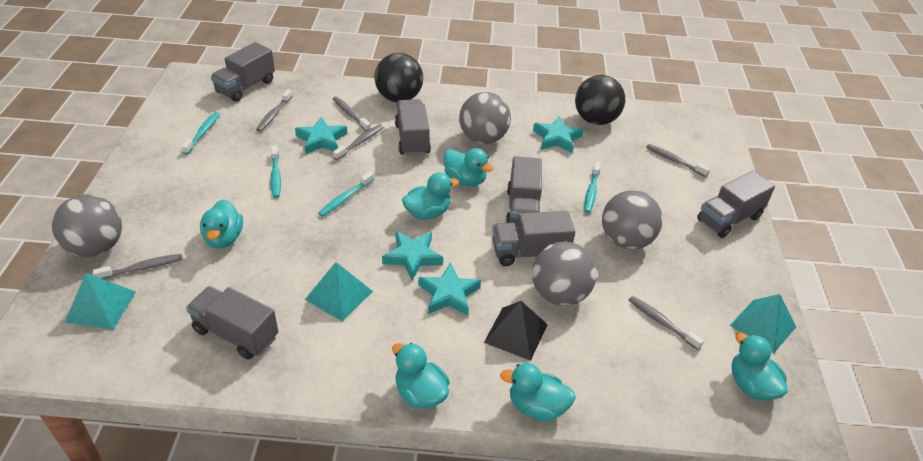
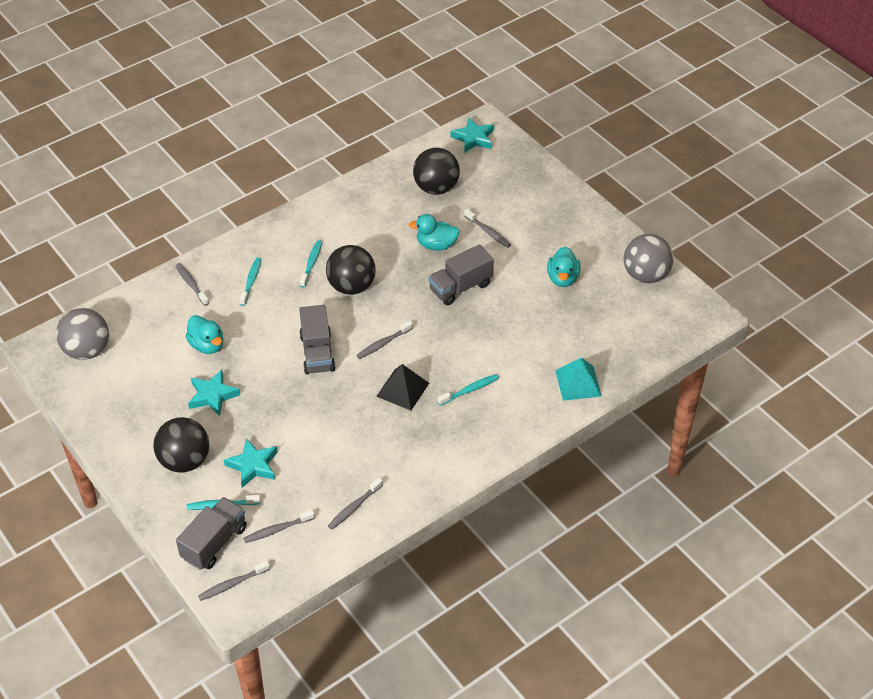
black ball: 2 -> 3
grey ball: 4 -> 2
grey truck: 6 -> 3
turquoise duck: 6 -> 3
turquoise pyramid: 3 -> 1
turquoise star: 4 -> 3

